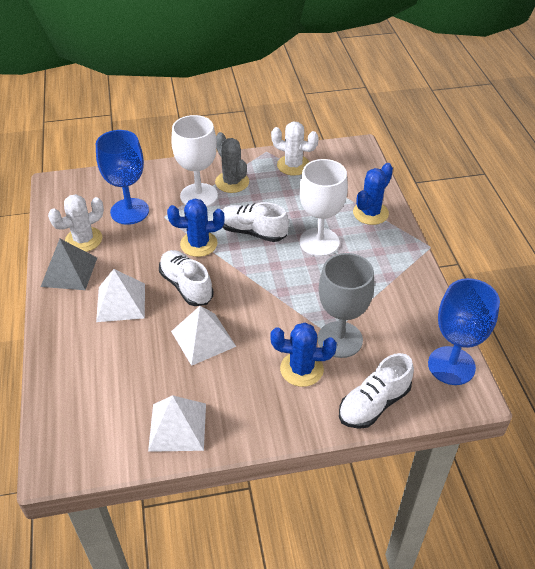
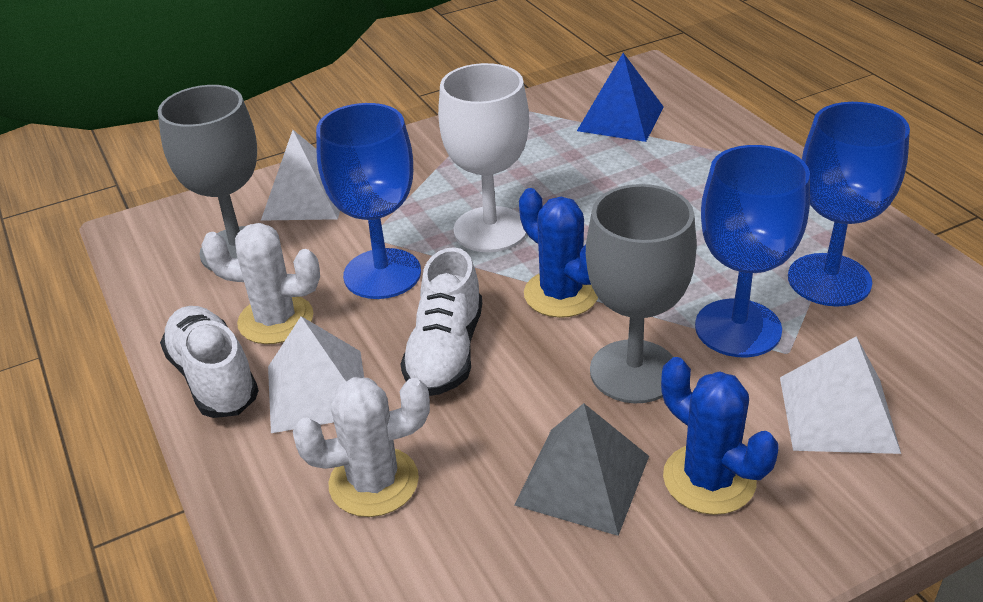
blue cactus: 3 -> 2
blue goblet: 2 -> 3
blue pyramid: 0 -> 1
grey cactus: 1 -> 0
grey goblet: 1 -> 2
white goblet: 2 -> 1
white shoe: 3 -> 2

